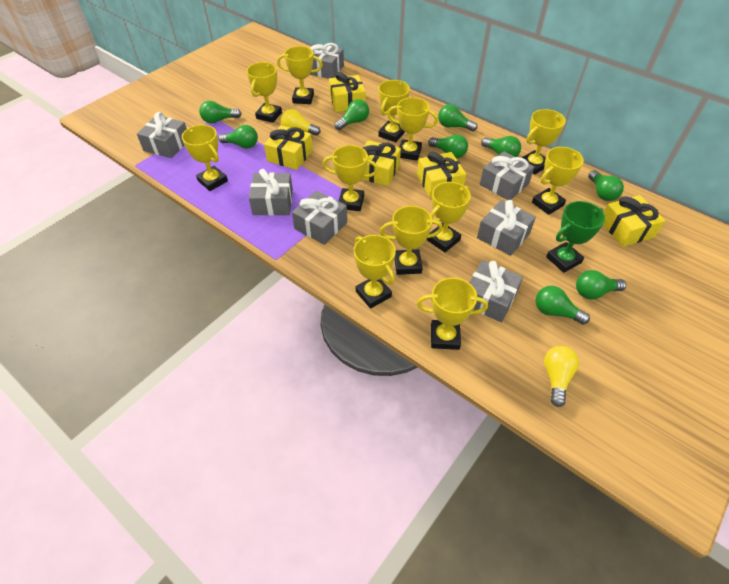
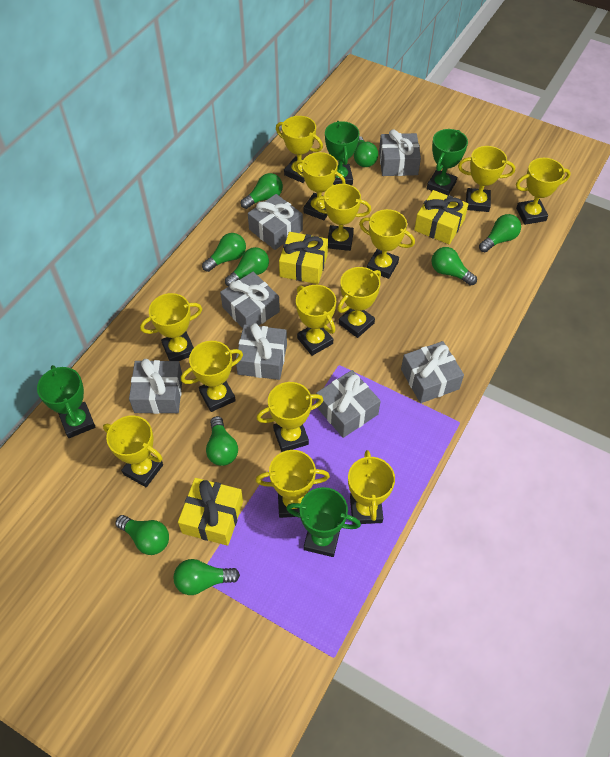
green trophy: 1 -> 4
yellow gift: 5 -> 3
yellow light bulb: 2 -> 0
yellow trophy: 12 -> 14

